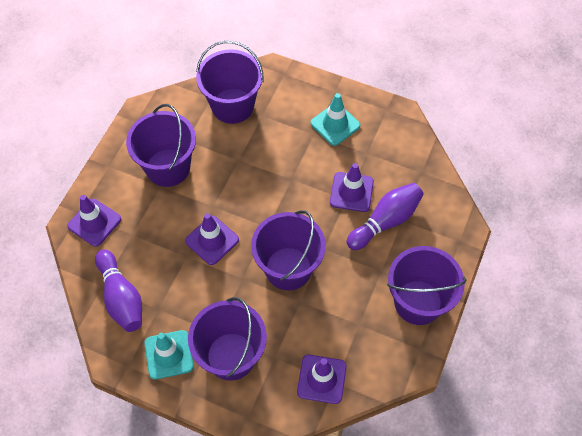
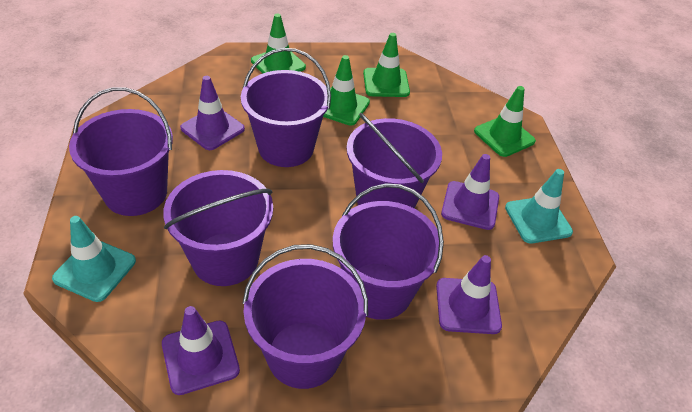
green traffic cone: 0 -> 4
purple bowling pin: 2 -> 0
purple bucket: 5 -> 6

